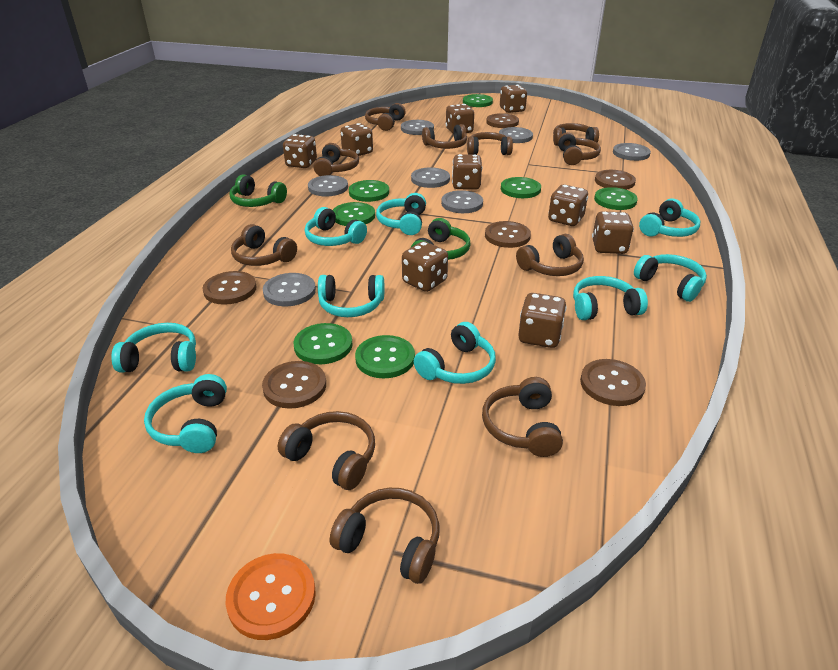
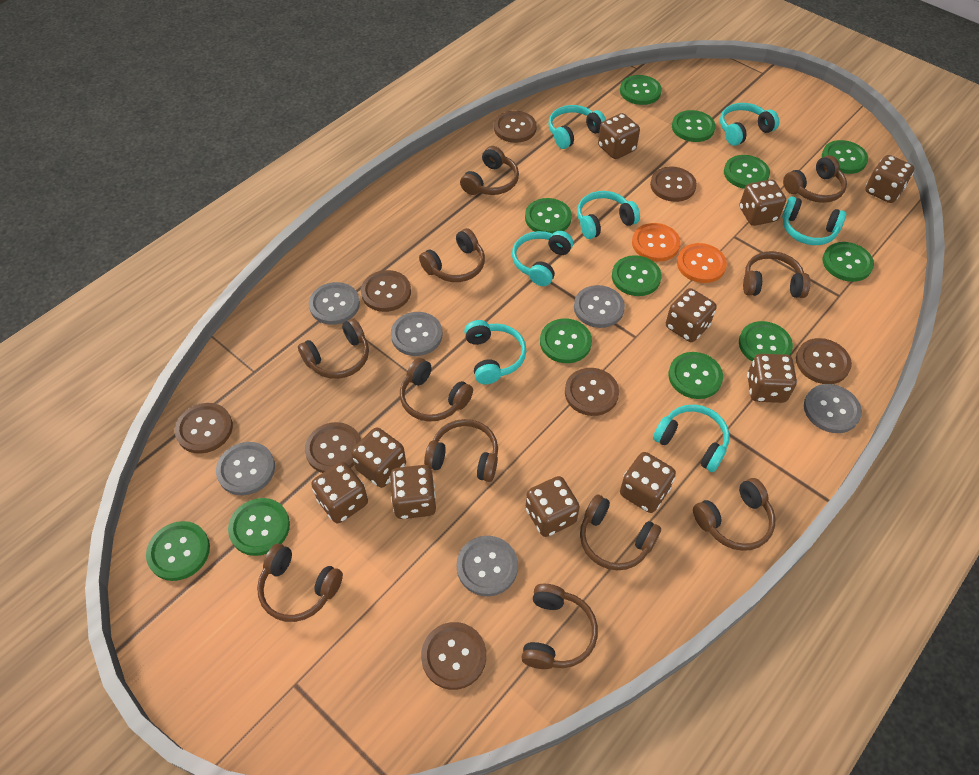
brown button: 6 -> 8
brown dice: 9 -> 10
green button: 7 -> 12
green headphones: 2 -> 0
grey button: 7 -> 6
orange button: 1 -> 2
turquoise headphones: 9 -> 7

